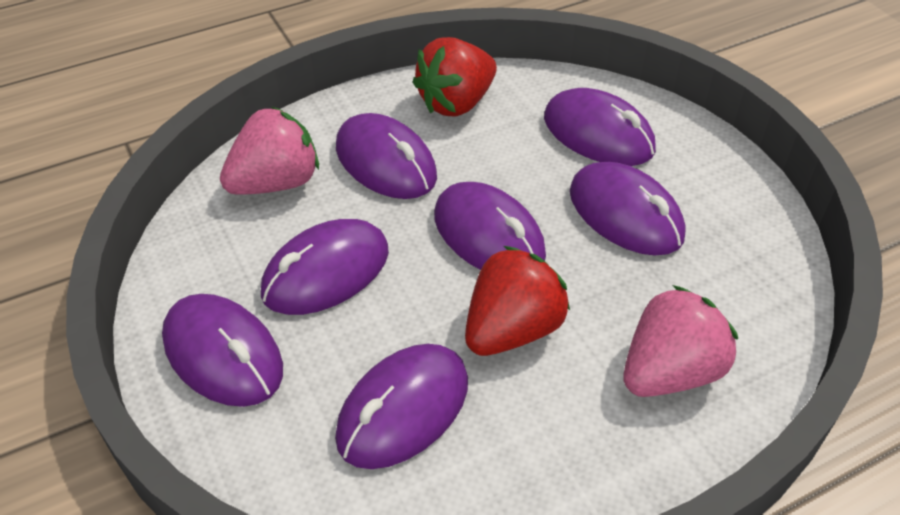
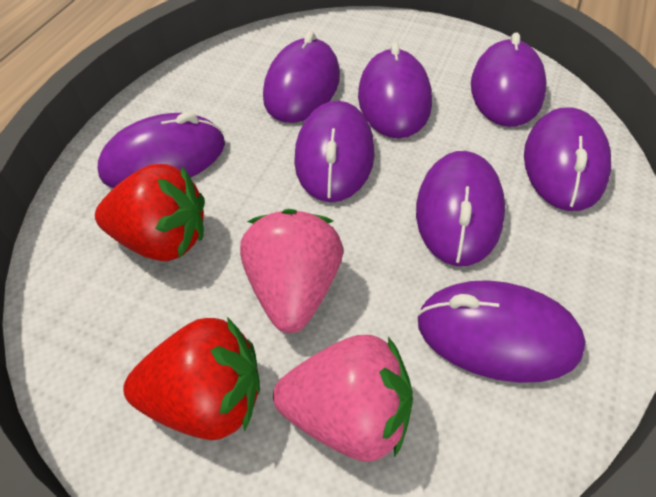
purple mouse: 7 -> 8

